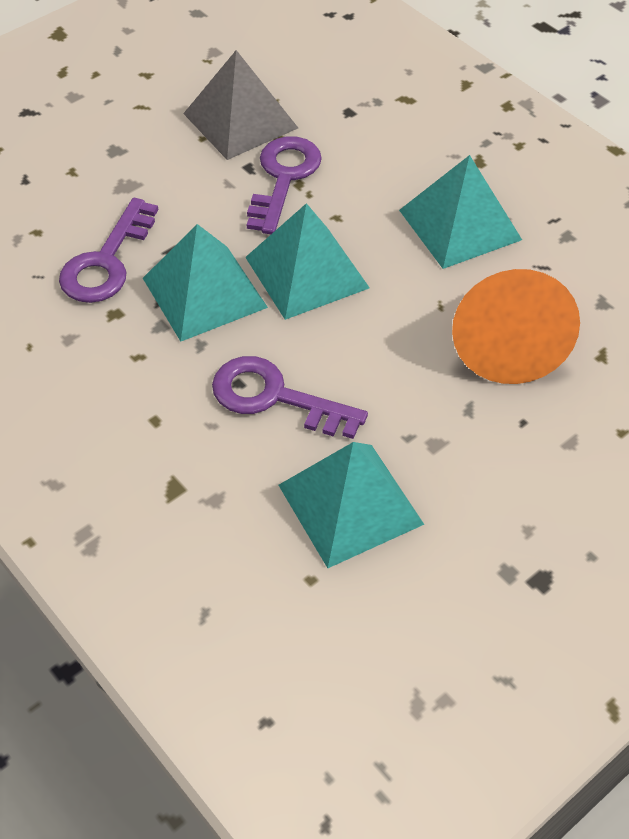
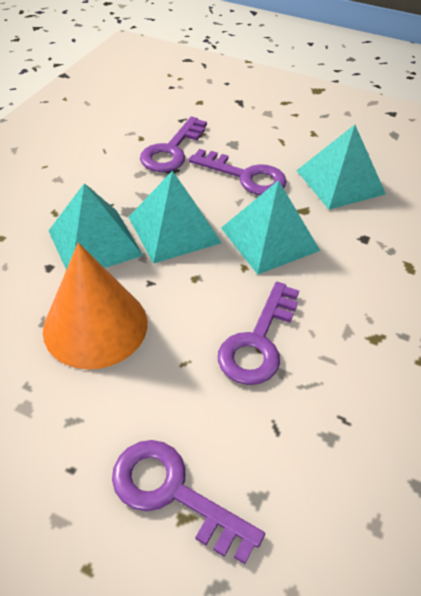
grey pyramid: 1 -> 0
purple key: 3 -> 4

